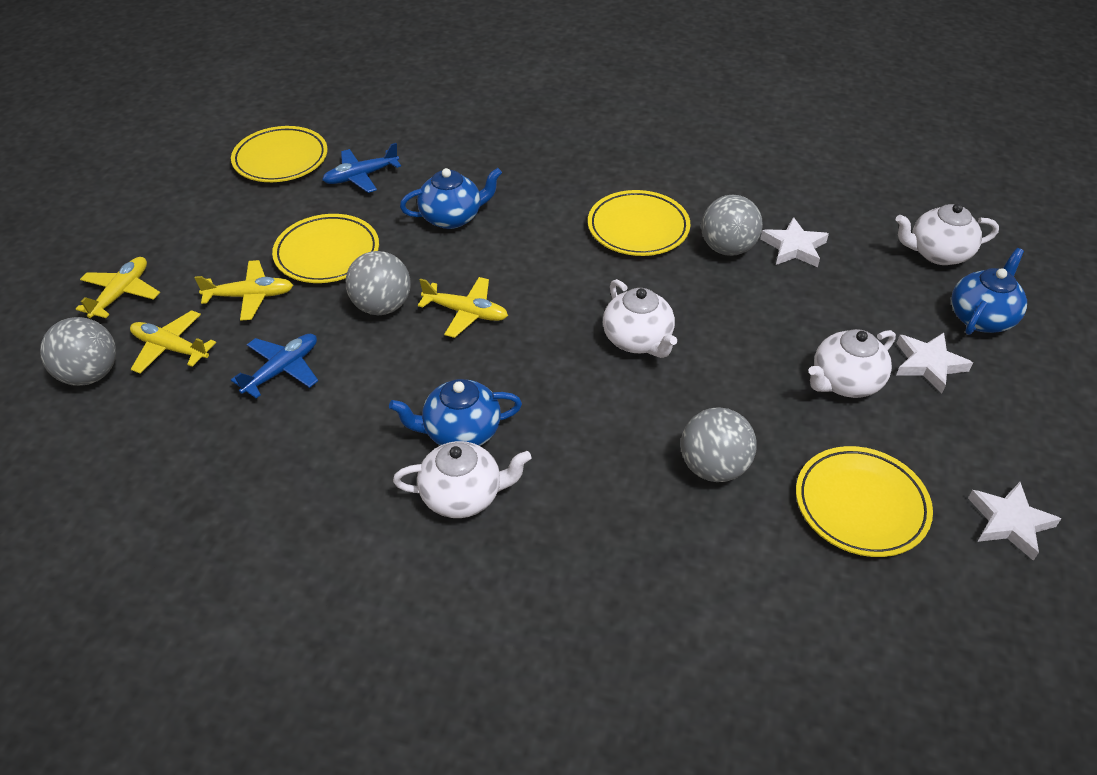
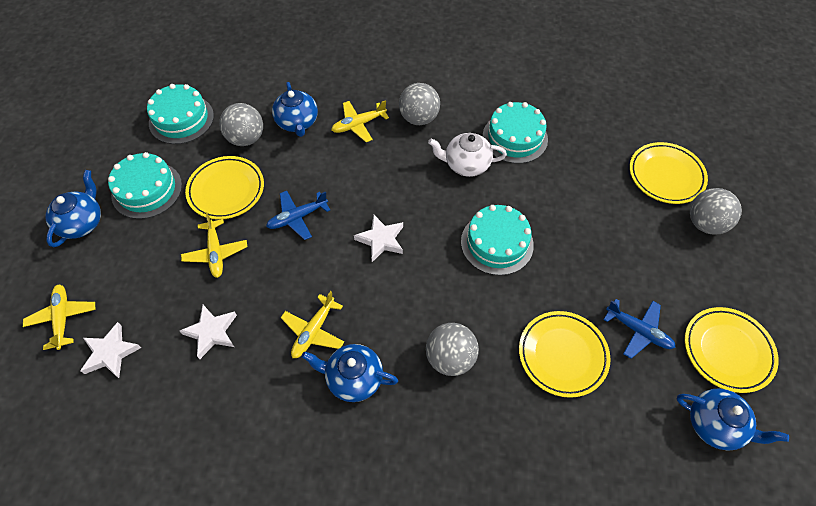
blue teapot: 3 -> 4
turquoise cake: 0 -> 4
white teapot: 4 -> 1

